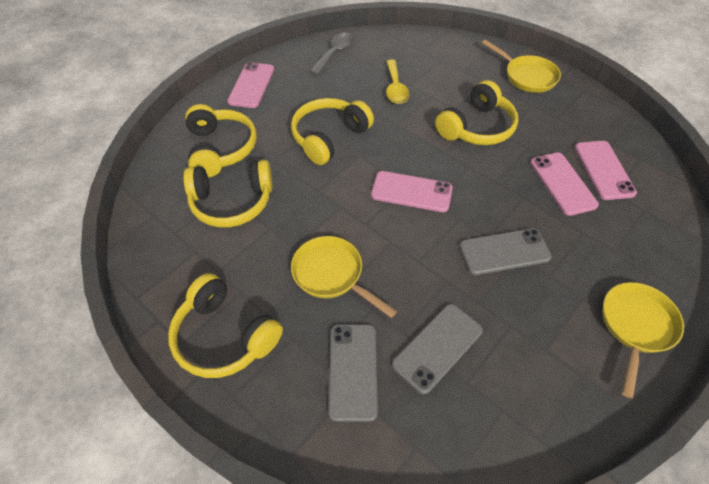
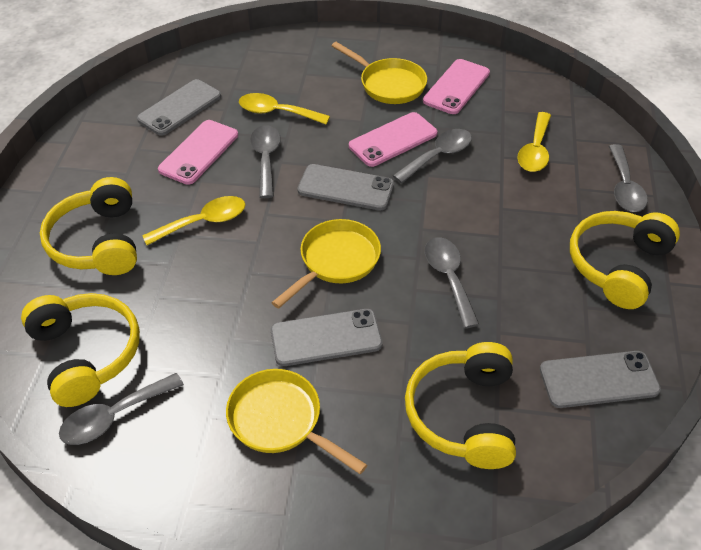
grey phone: 3 -> 4
grey spoon: 1 -> 5
pink phone: 4 -> 3
yellow headphones: 5 -> 4
yellow spoon: 1 -> 3

